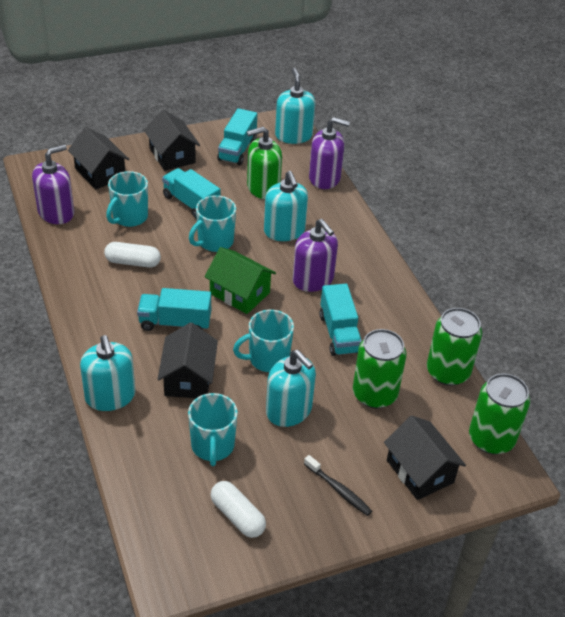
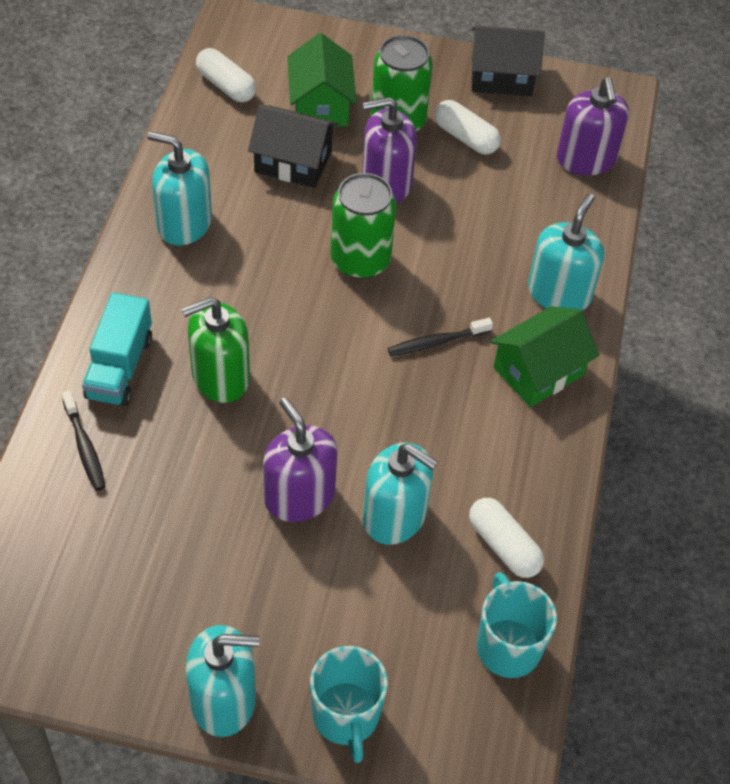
black house: 4 -> 2
black toothbrush: 1 -> 2
green can: 3 -> 2
green house: 1 -> 2
turquoise mug: 4 -> 2
turquoise truck: 4 -> 1
white capsule: 2 -> 3

